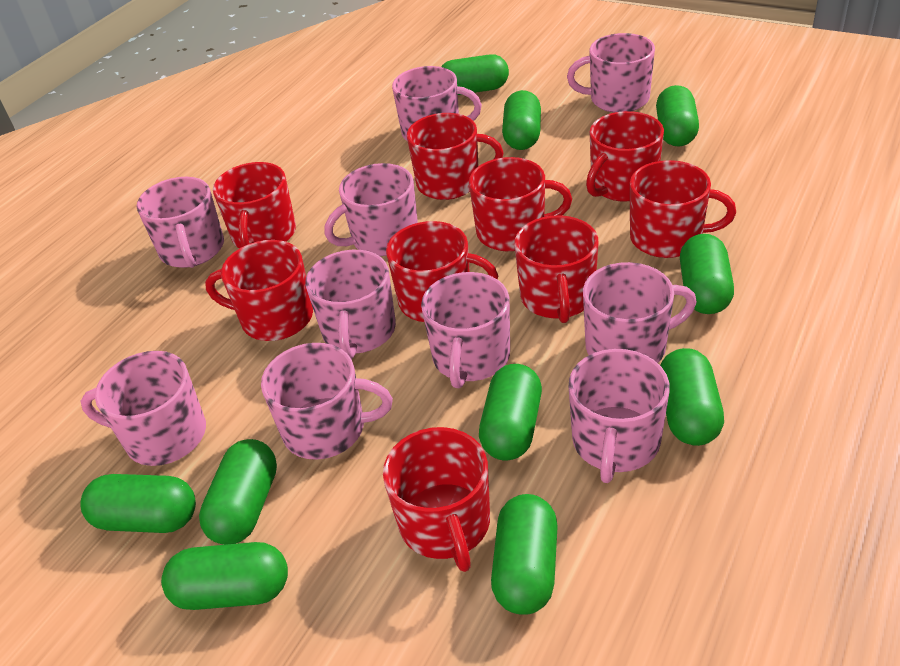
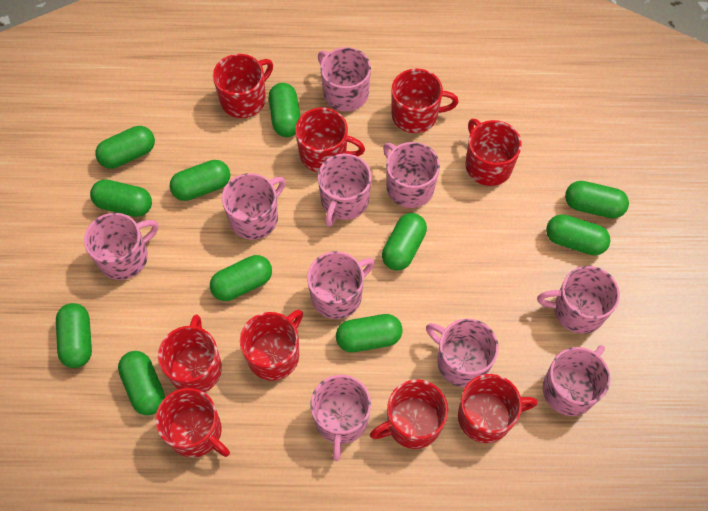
green capsule: 10 -> 11

